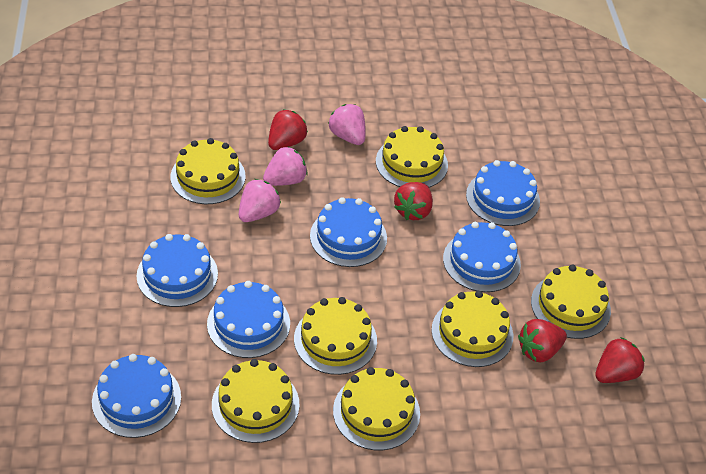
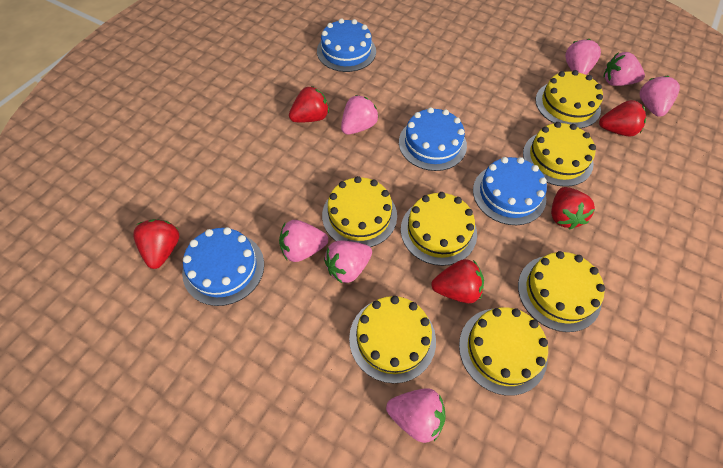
blue cake: 6 -> 4
pink strawberry: 3 -> 7
red strawberry: 4 -> 5

